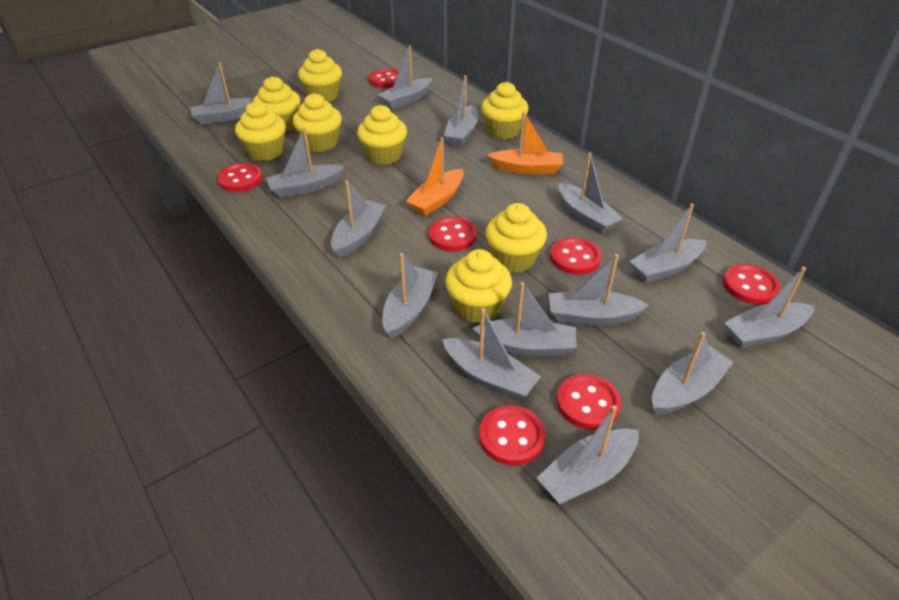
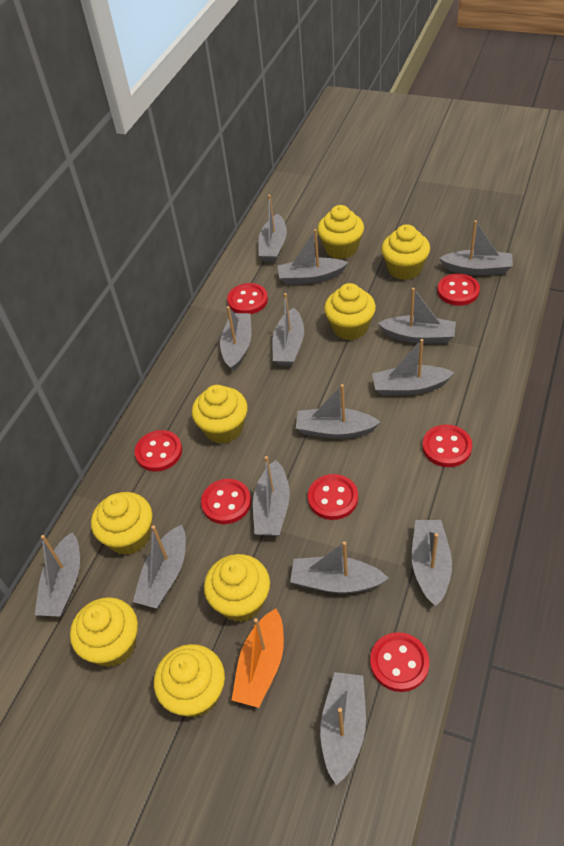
orange boat: 2 -> 1

